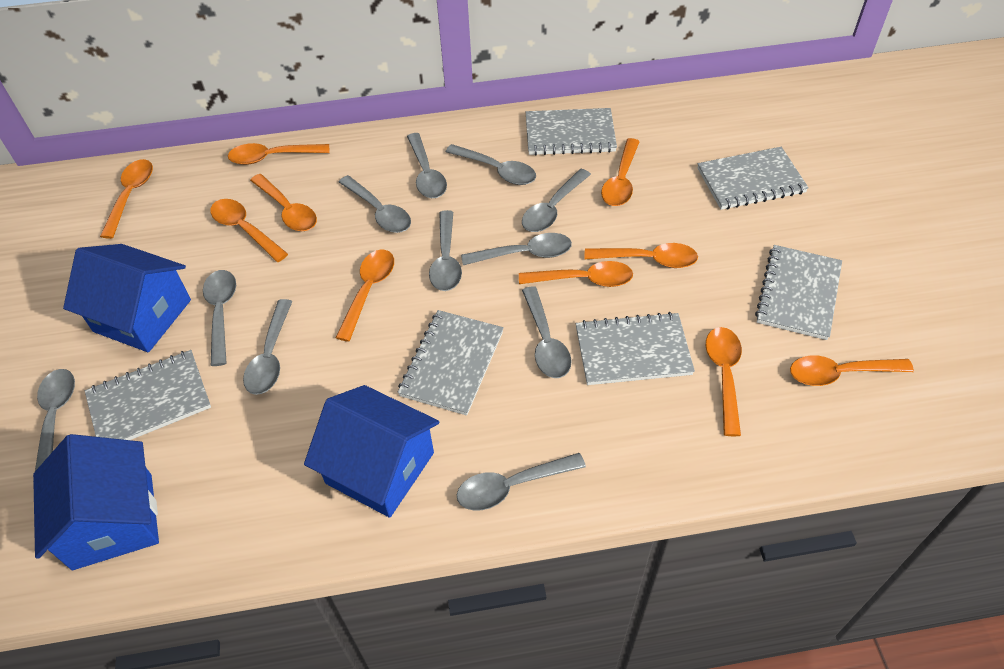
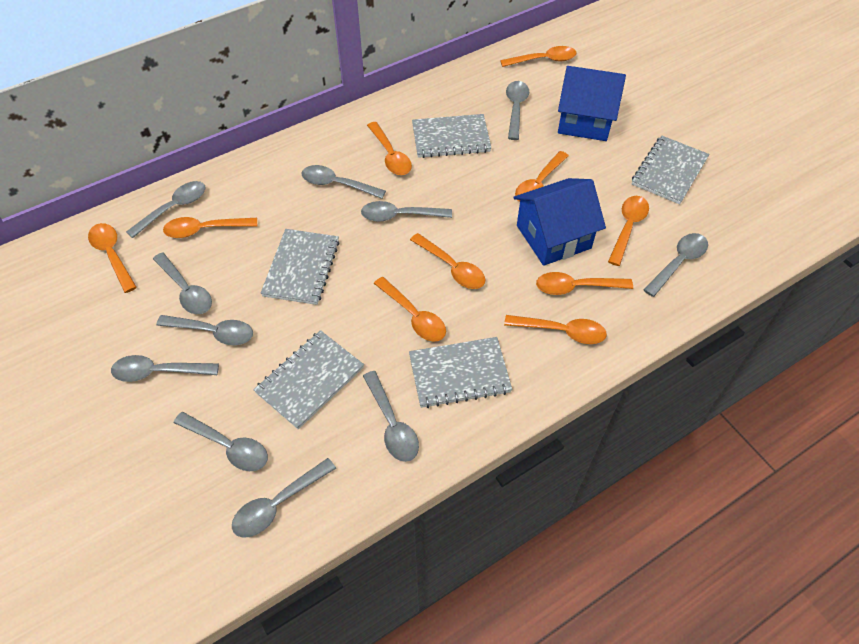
blue house: 3 -> 2
grey notebook: 6 -> 5

